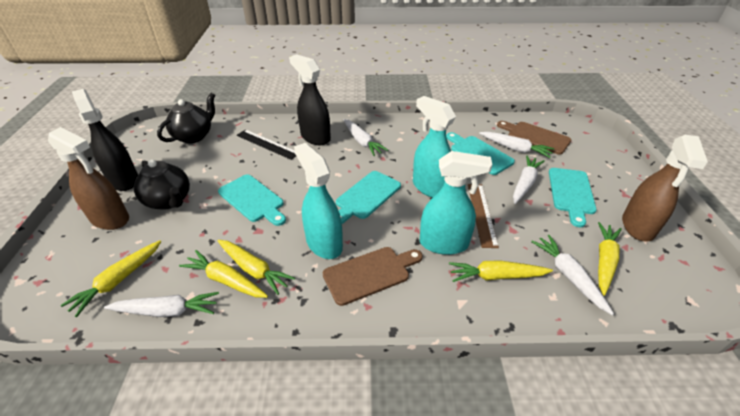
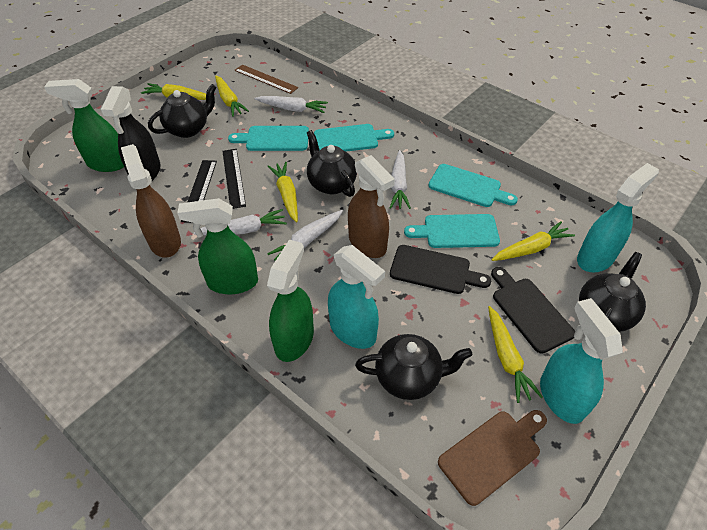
black cutting board: 0 -> 2
black ruler: 1 -> 2
black spray bottle: 2 -> 1
black teapot: 2 -> 4
brown cutting board: 2 -> 1
green spray bottle: 0 -> 3
white carrot: 5 -> 4

